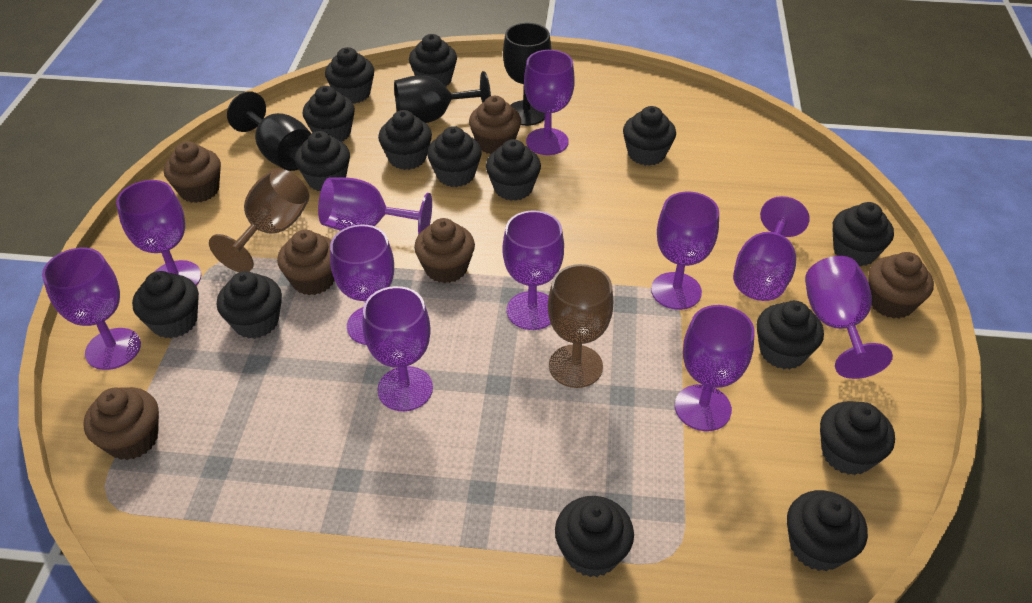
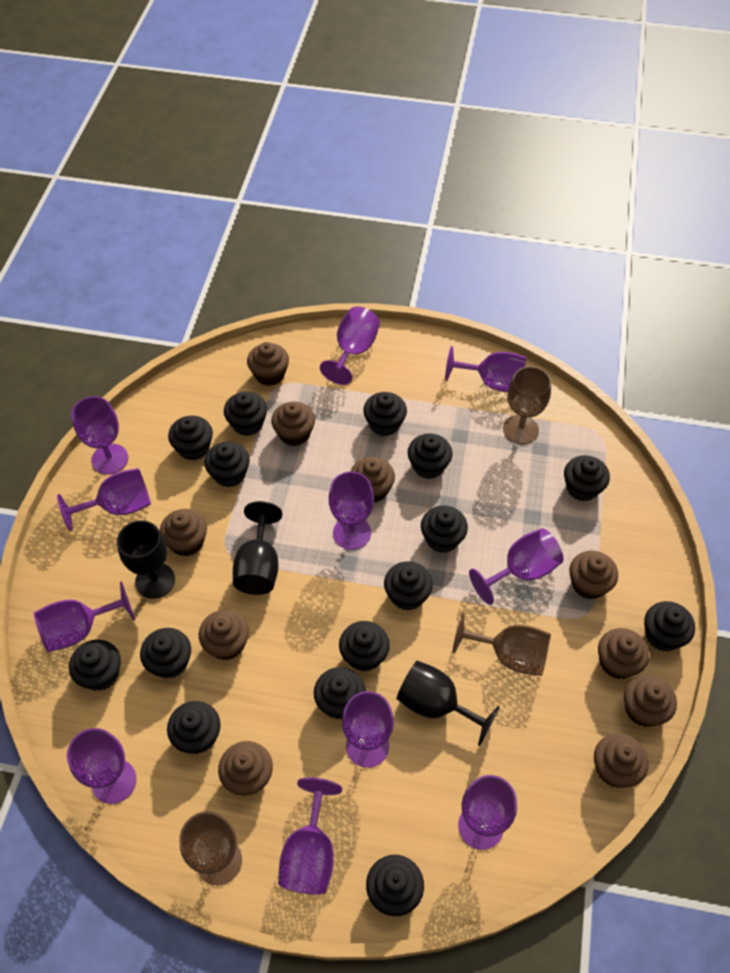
brown cupcake: 6 -> 10
brown goblet: 2 -> 3

